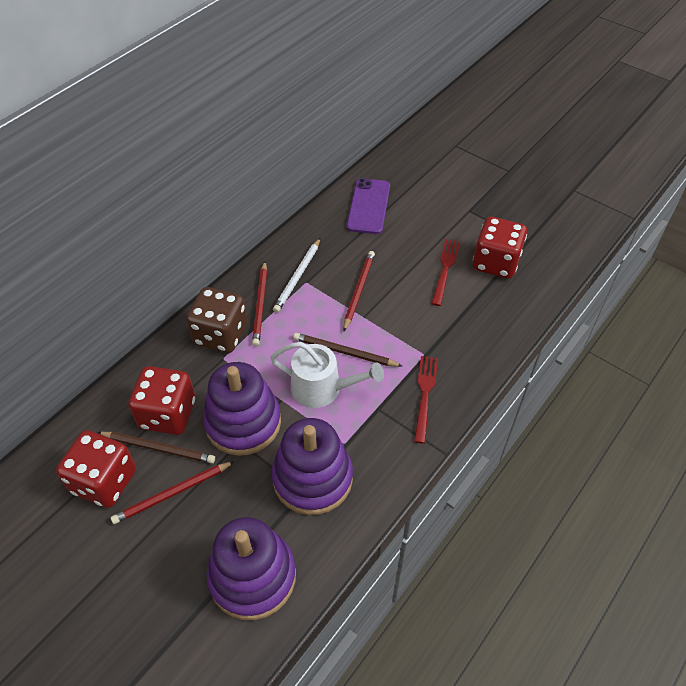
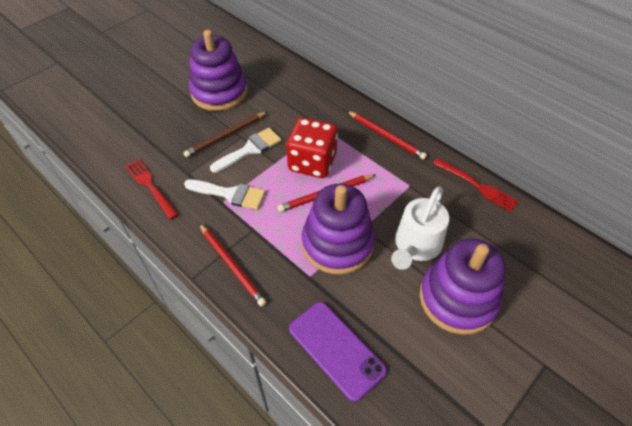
brown dice: 1 -> 0
brown pencil: 2 -> 1
red dice: 3 -> 1
white brush: 0 -> 2
white pencil: 1 -> 0

